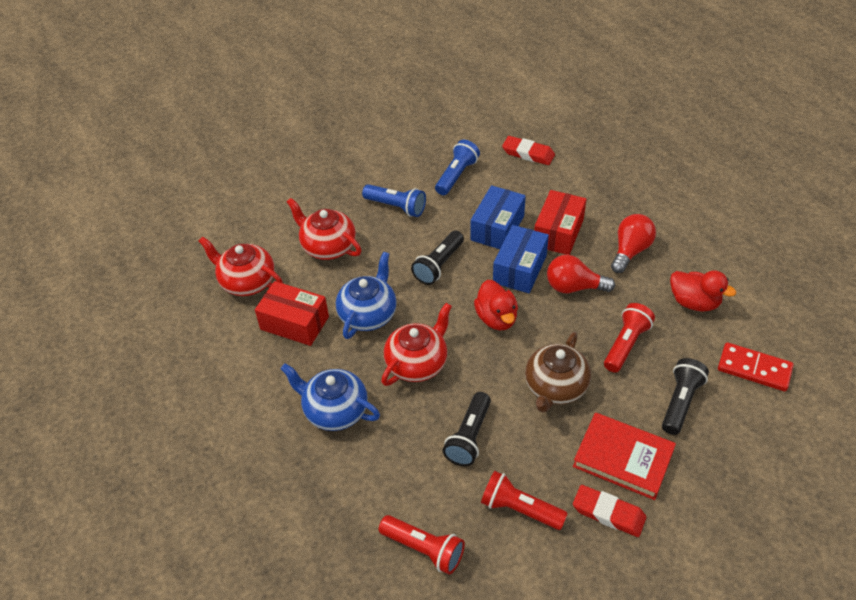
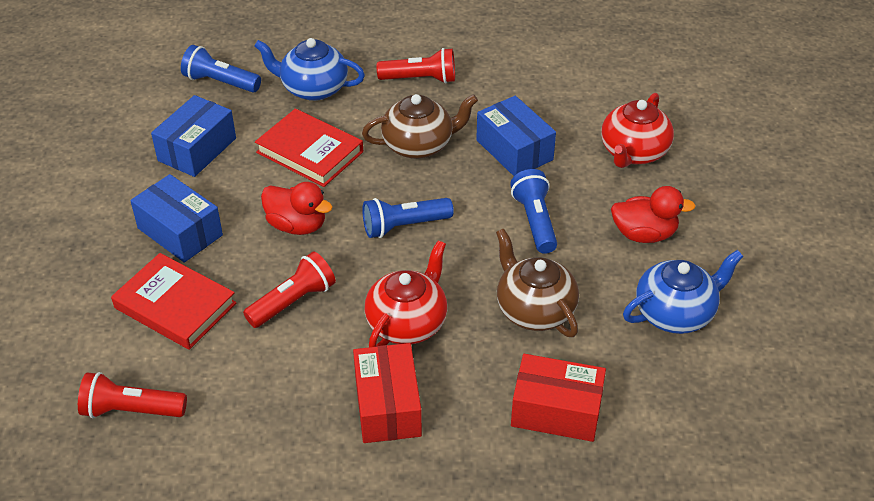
black flashlight: 3 -> 0
blue box: 2 -> 3
blue flashlight: 2 -> 3
brown teapot: 1 -> 2
red book: 1 -> 2
red domino: 1 -> 0
red eraser: 2 -> 0
red light bulb: 2 -> 0
red teapot: 3 -> 2

